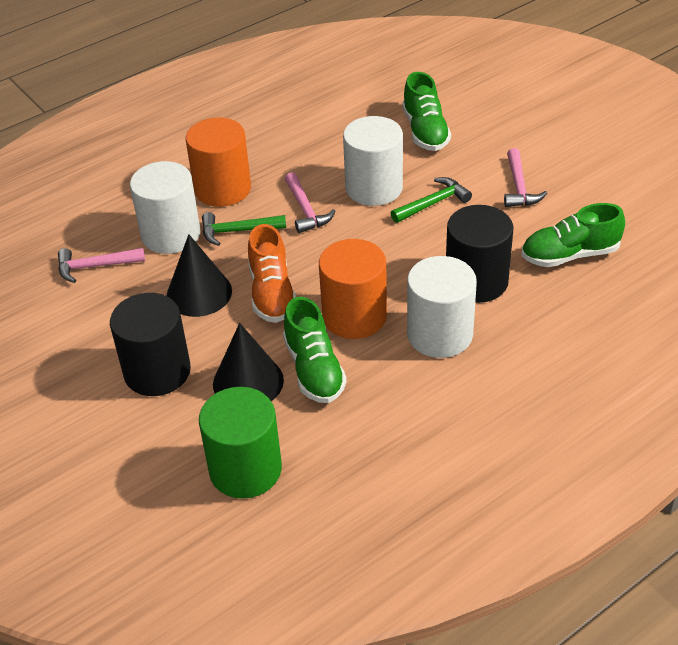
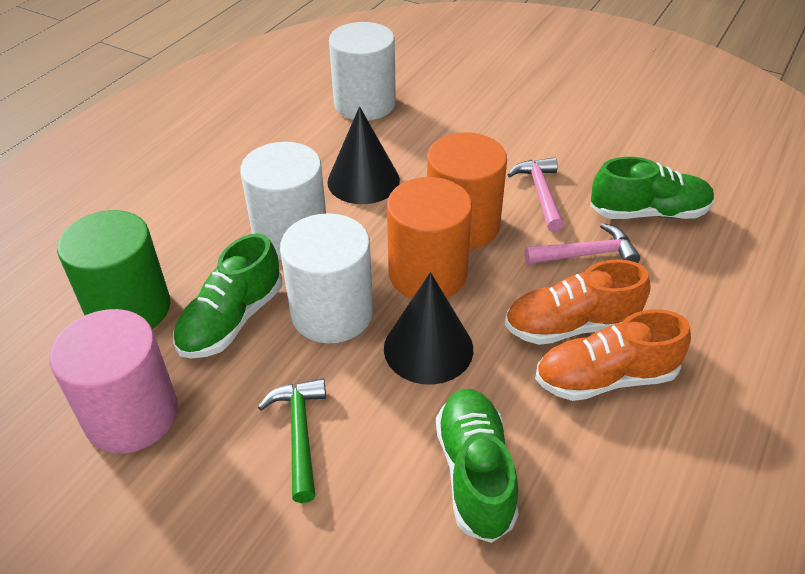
black cylinder: 2 -> 0
green hammer: 2 -> 1
orange shoe: 1 -> 2
pink cylinder: 0 -> 1
pink hammer: 3 -> 2

